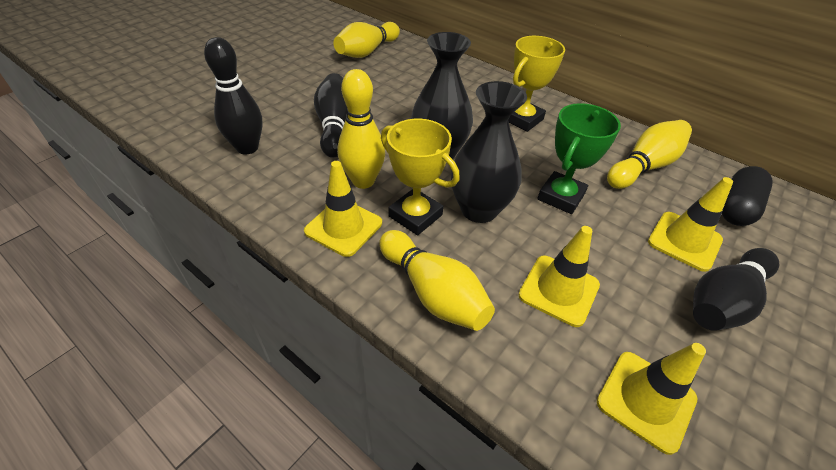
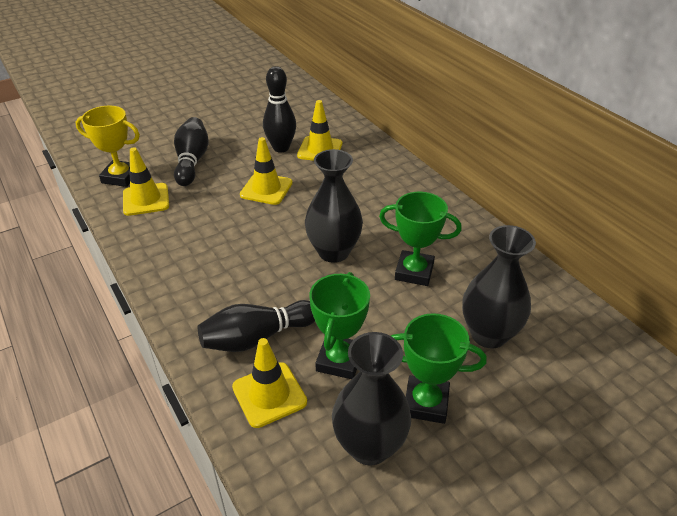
black capsule: 1 -> 0
black vase: 2 -> 3
green trophy: 1 -> 3
yellow bowling pin: 4 -> 0
yellow trophy: 2 -> 1

